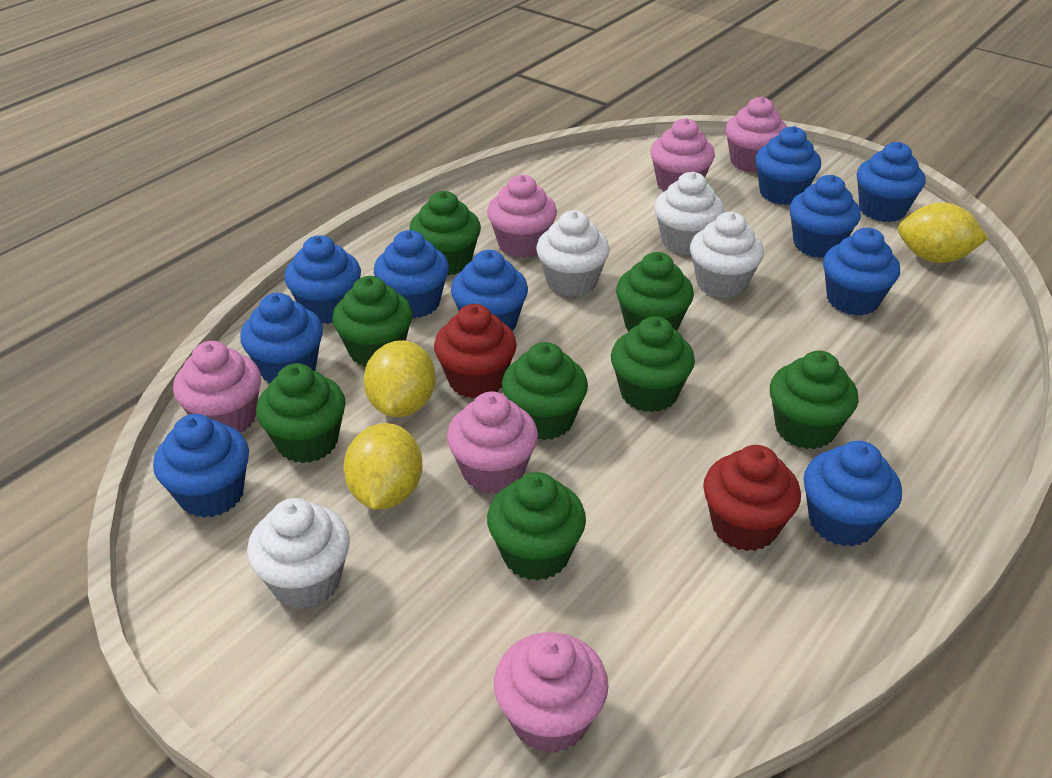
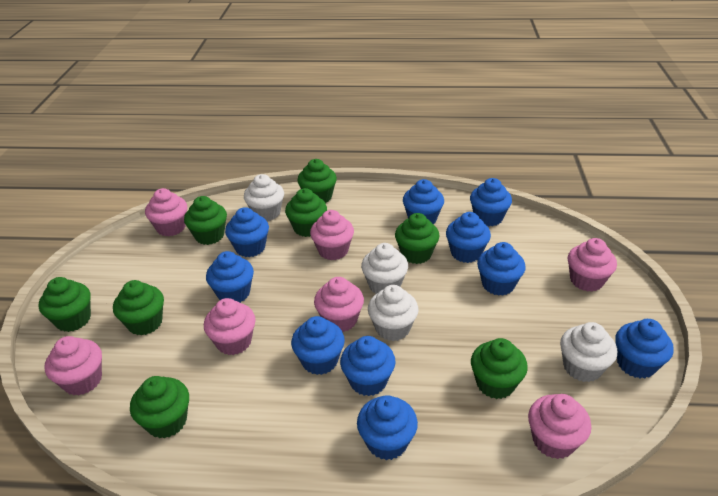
pink cupcake: 6 -> 7
red cupcake: 2 -> 0
yellow lemon: 3 -> 0

